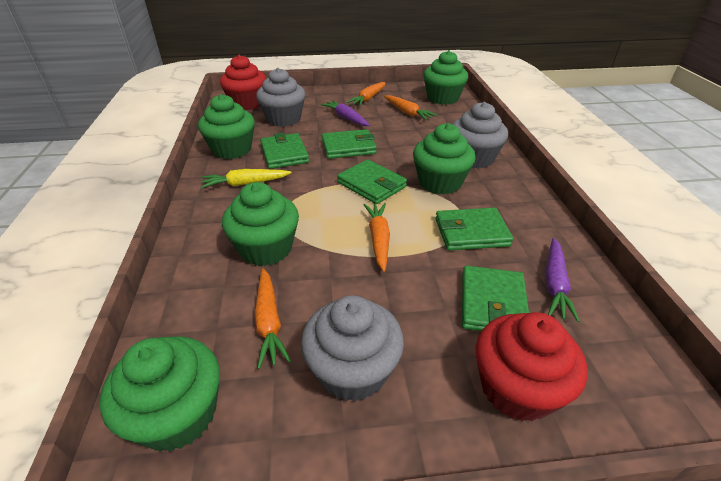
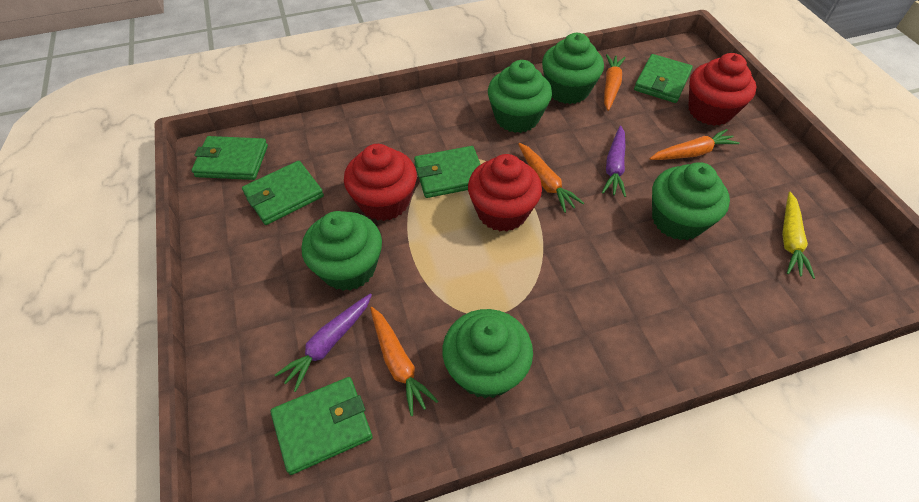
grey cupcake: 3 -> 0
red cupcake: 2 -> 3

